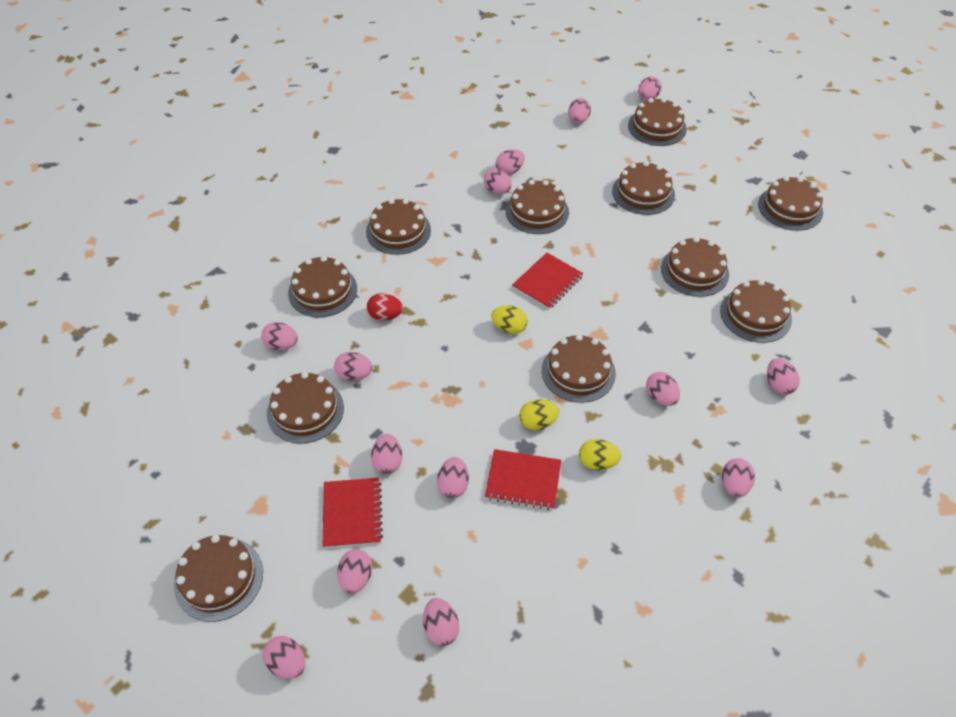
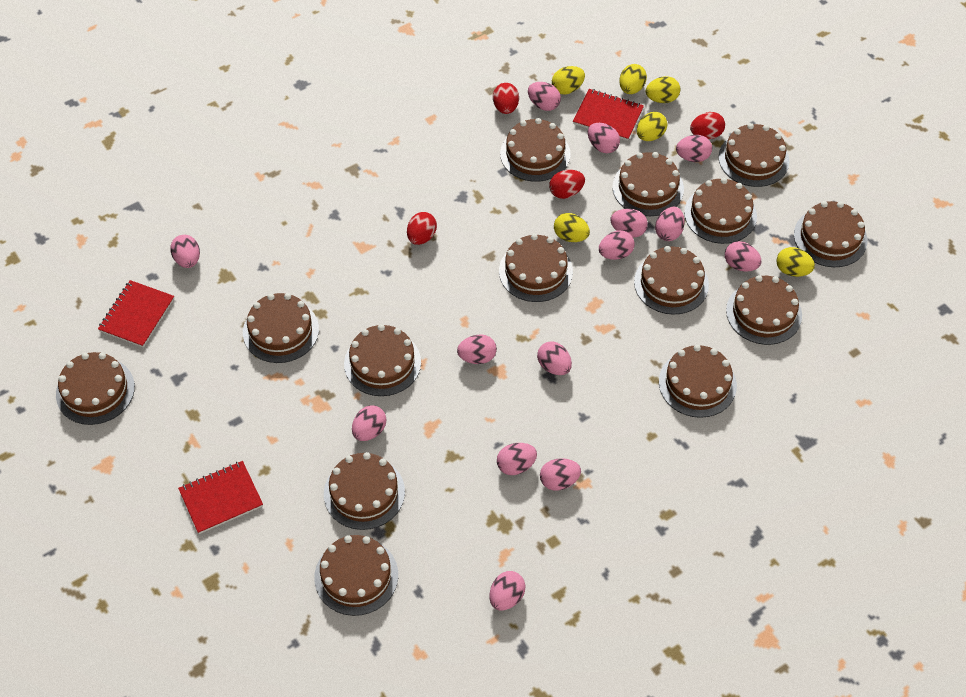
brown cake: 11 -> 14
red egg: 1 -> 4
yellow egg: 3 -> 6

